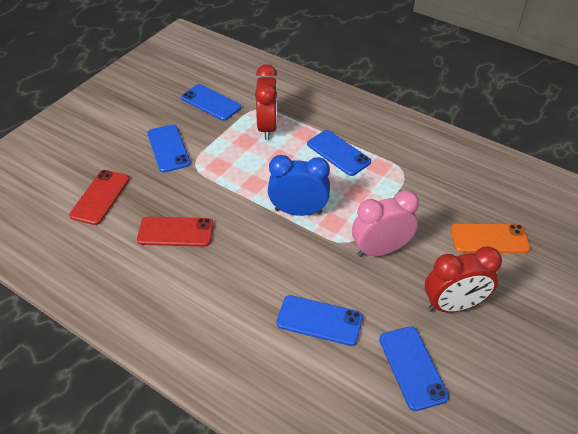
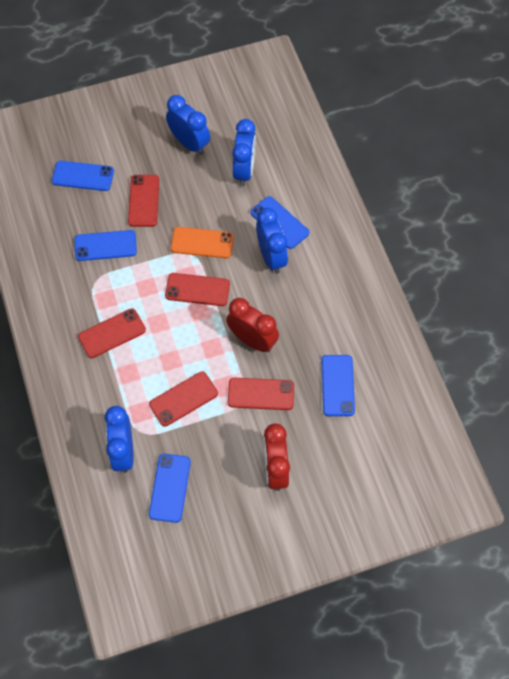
blue clock: 1 -> 4
pink clock: 1 -> 0
red phone: 2 -> 5

